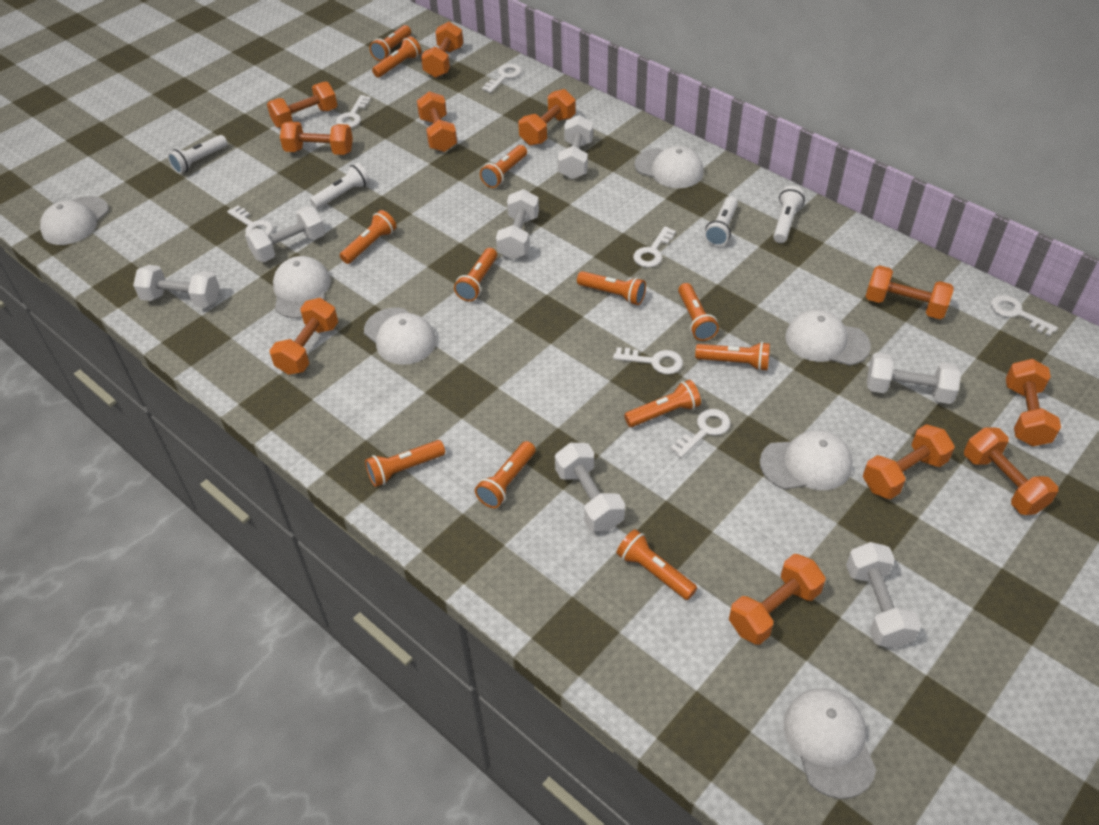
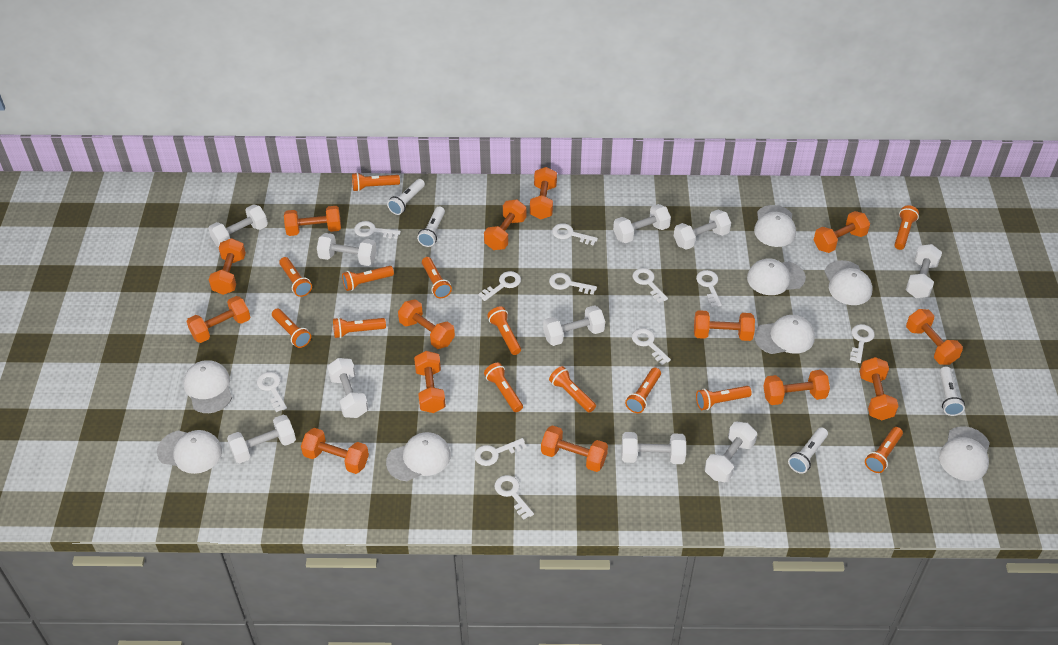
orange dumbbell: 11 -> 14
orange flashlight: 12 -> 13
white cap: 7 -> 8
white dumbbell: 7 -> 10
white key: 7 -> 11

